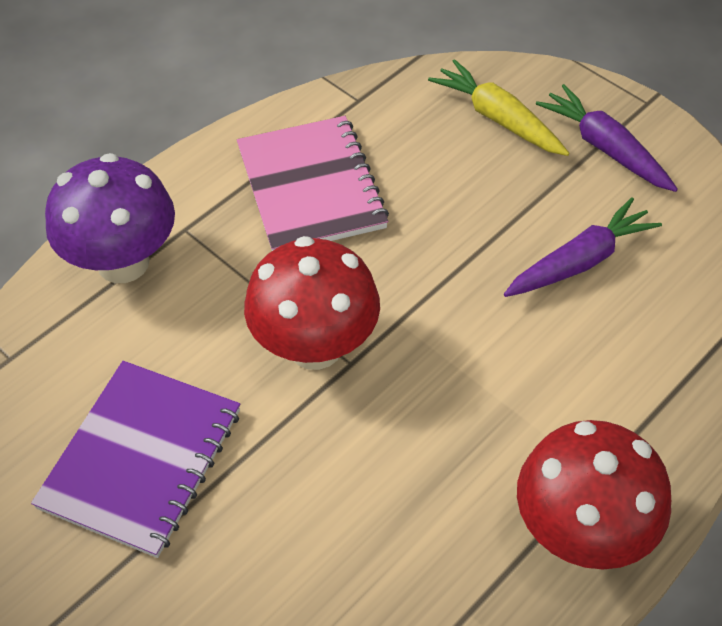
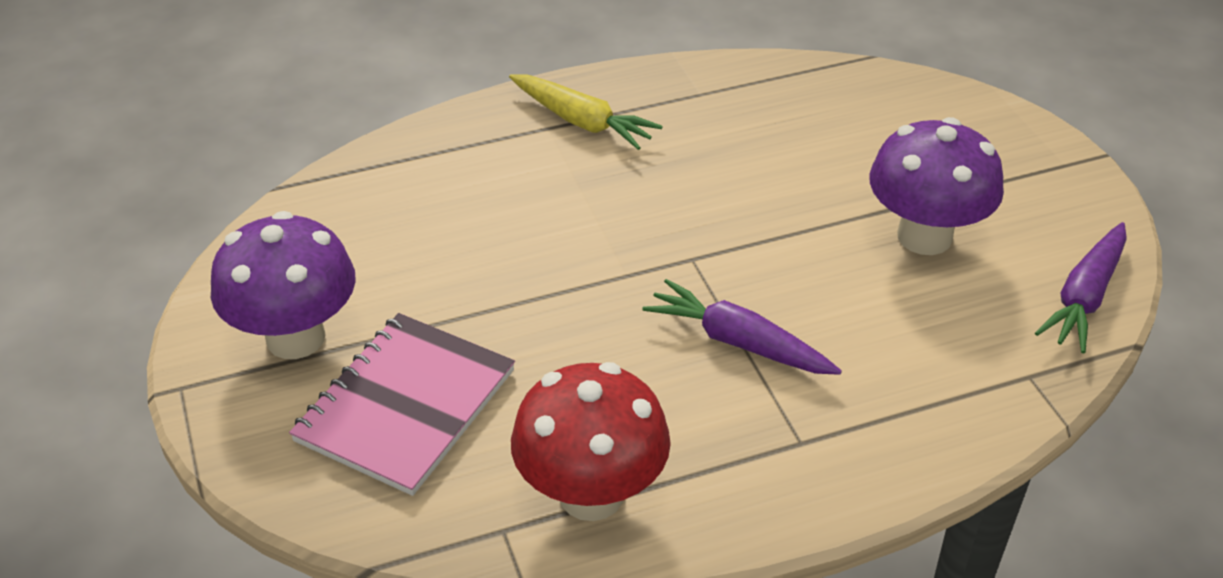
purple mushroom: 1 -> 2
purple notebook: 1 -> 0
red mushroom: 2 -> 1

